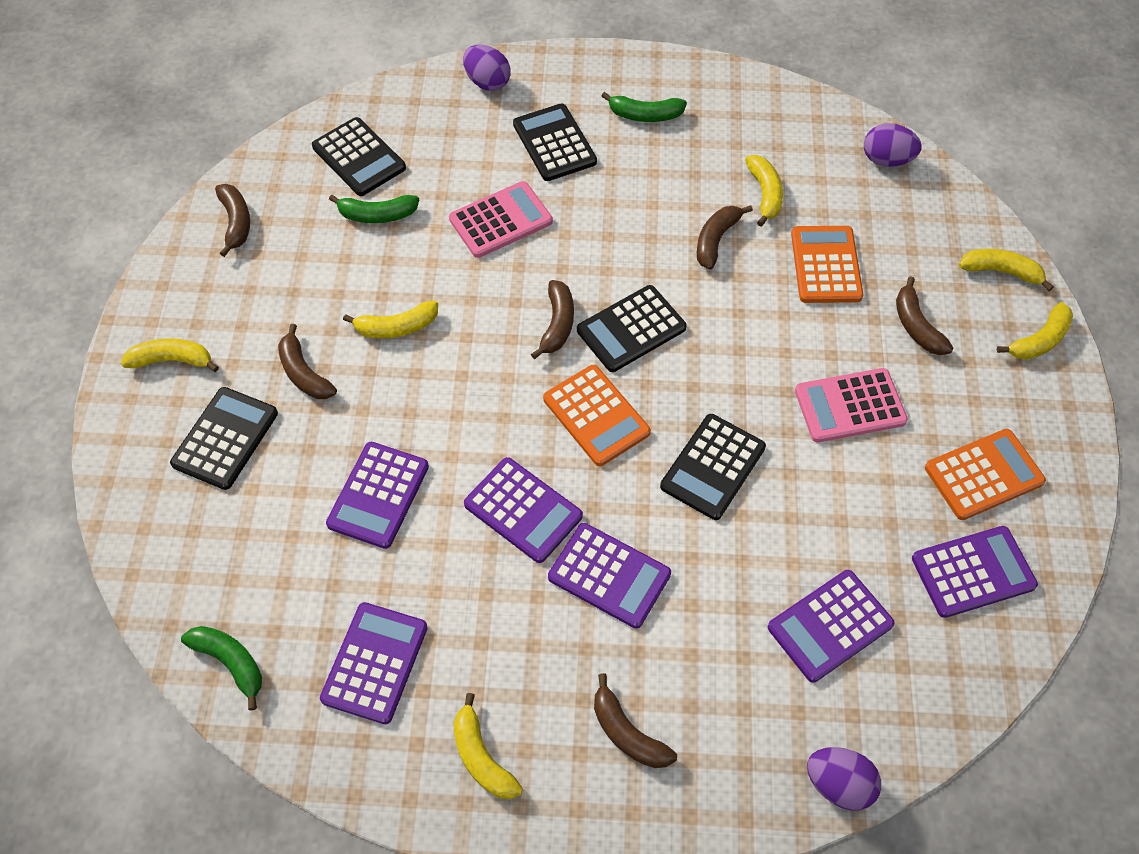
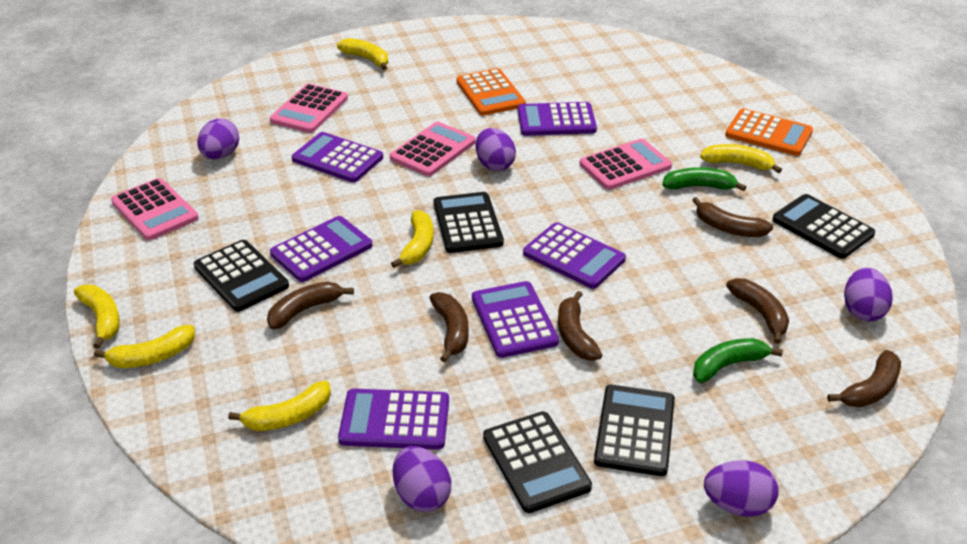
green banana: 3 -> 2
orange calculator: 3 -> 2
pink calculator: 2 -> 4
purple egg: 3 -> 5

